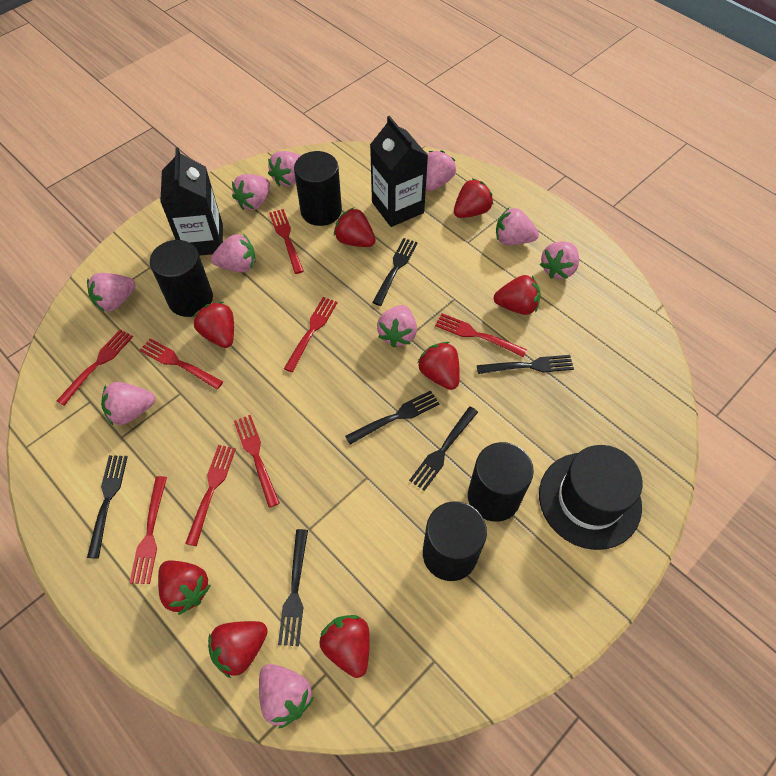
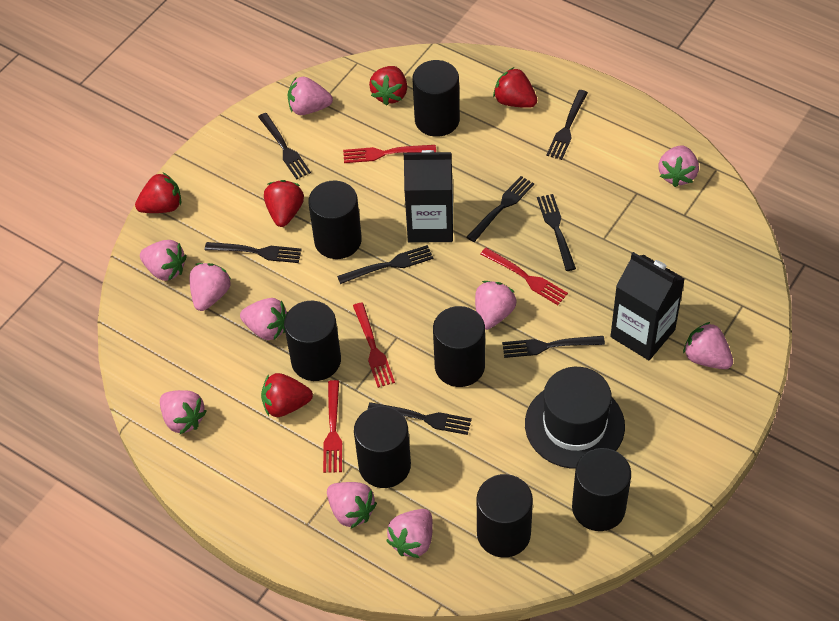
black cylinder: 4 -> 7
black fork: 6 -> 8
red fork: 8 -> 4
red strawberry: 8 -> 5

